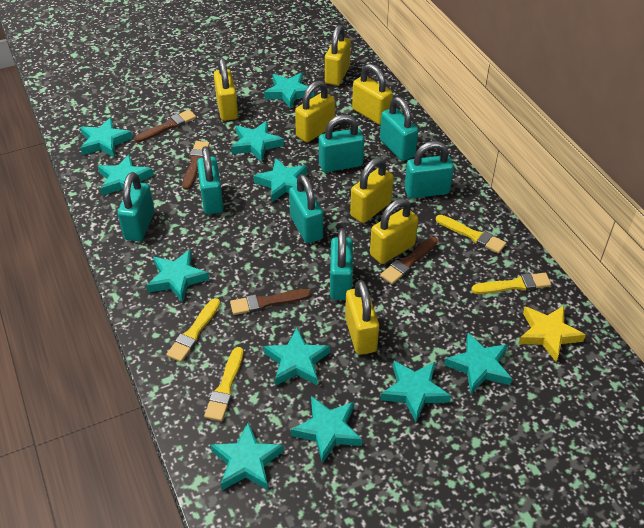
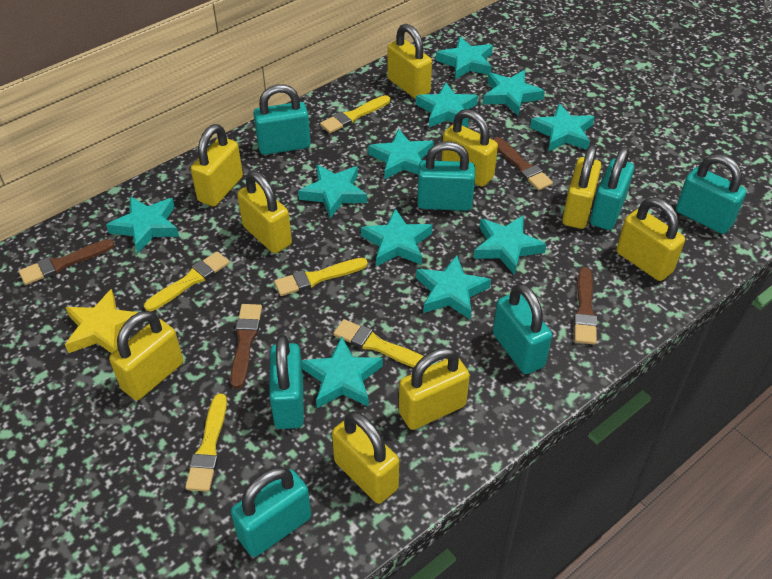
yellow brush: 4 -> 5
yellow padlock: 7 -> 9

